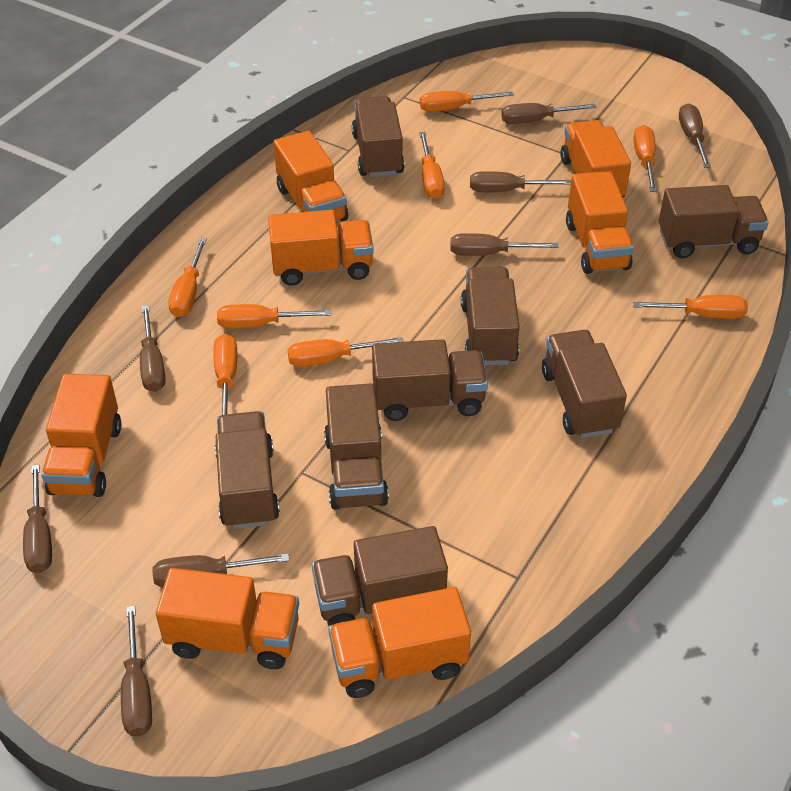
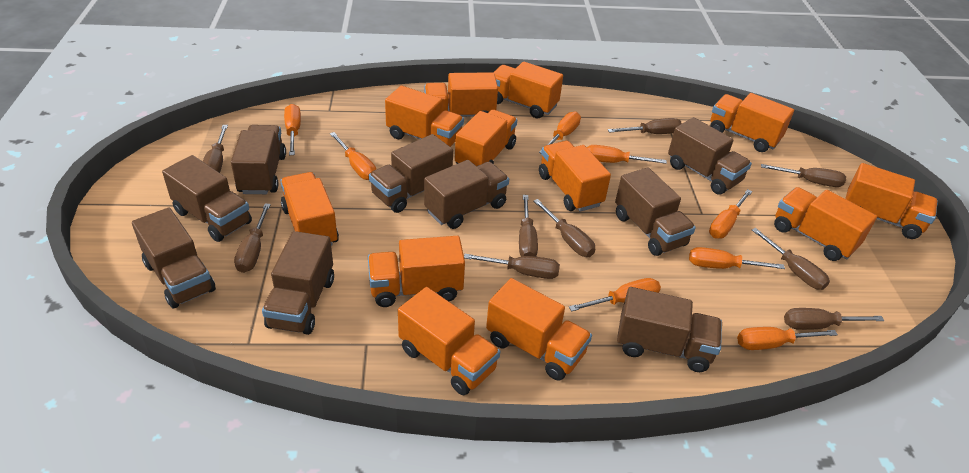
brown screwdriver: 8 -> 9
brown truck: 8 -> 9
orange truck: 7 -> 12

